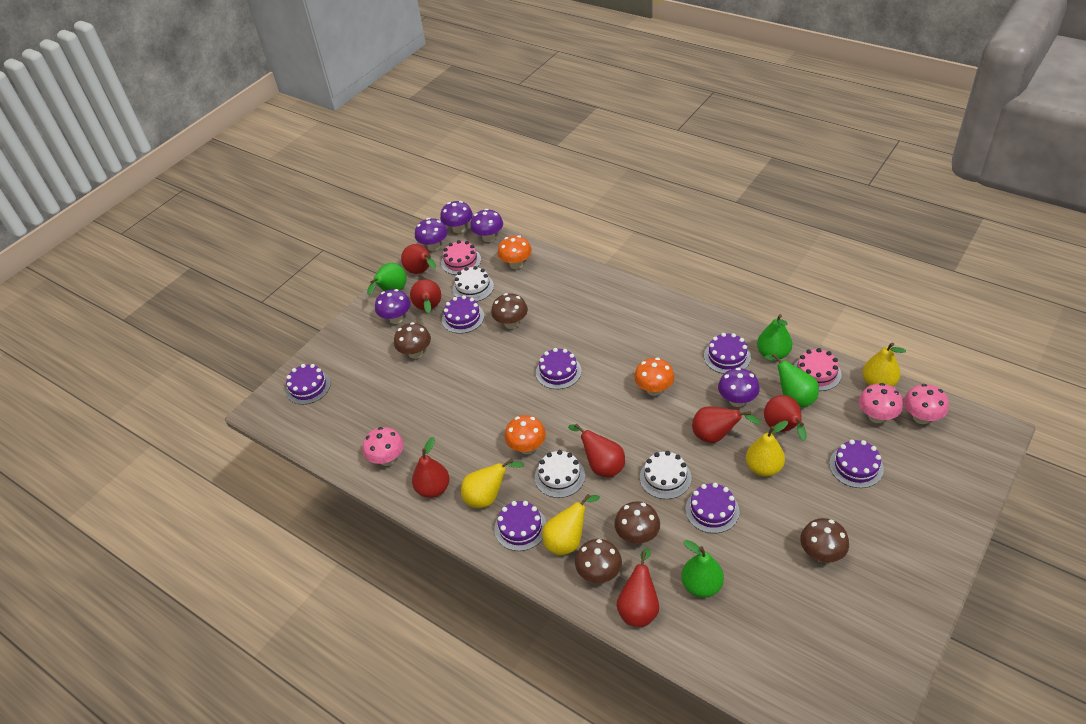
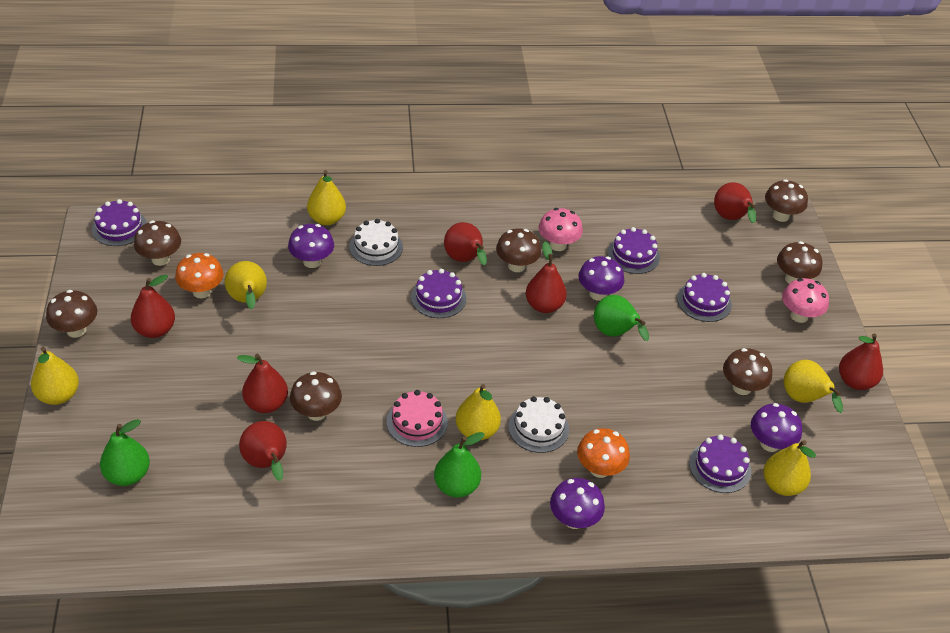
brown mushroom: 5 -> 7
green pear: 4 -> 3
orange mushroom: 3 -> 2
pink cake: 2 -> 1
pink mushroom: 3 -> 2
purple cake: 7 -> 5
purple mushroom: 5 -> 4
white cake: 3 -> 2
yellow pear: 4 -> 6

